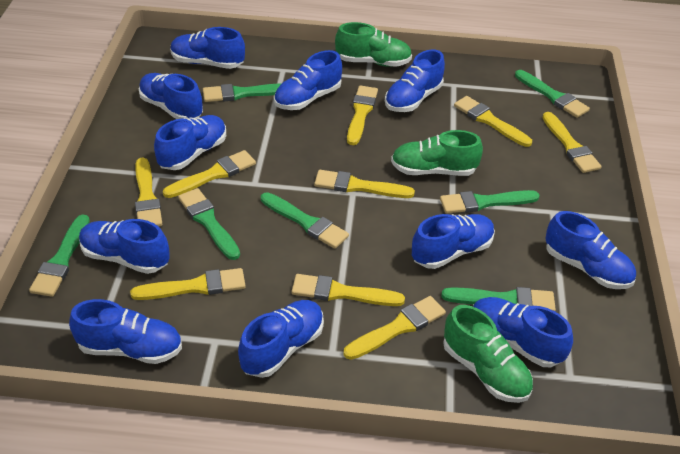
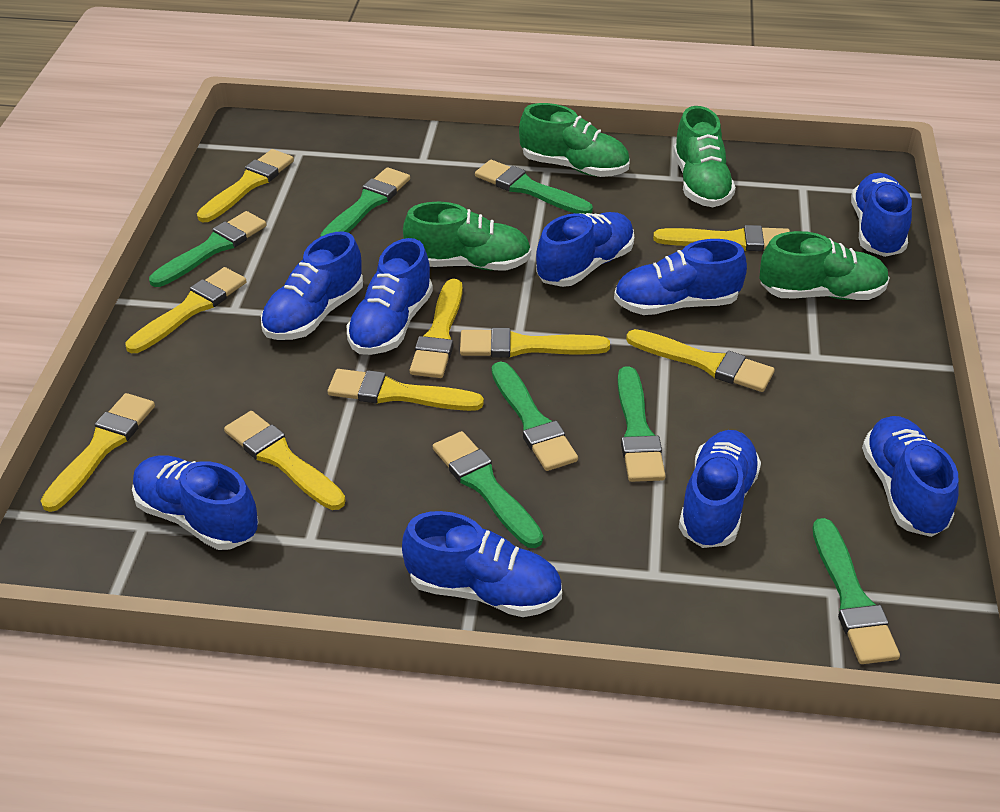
blue shoe: 11 -> 9
green shoe: 3 -> 4

